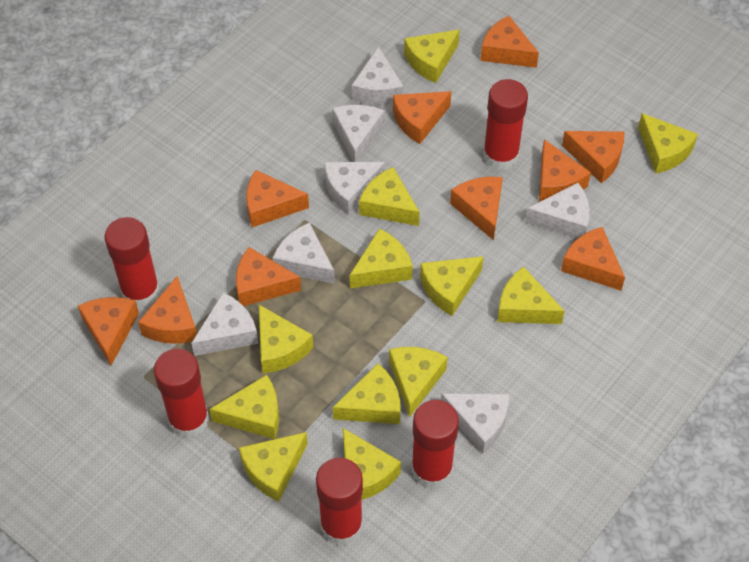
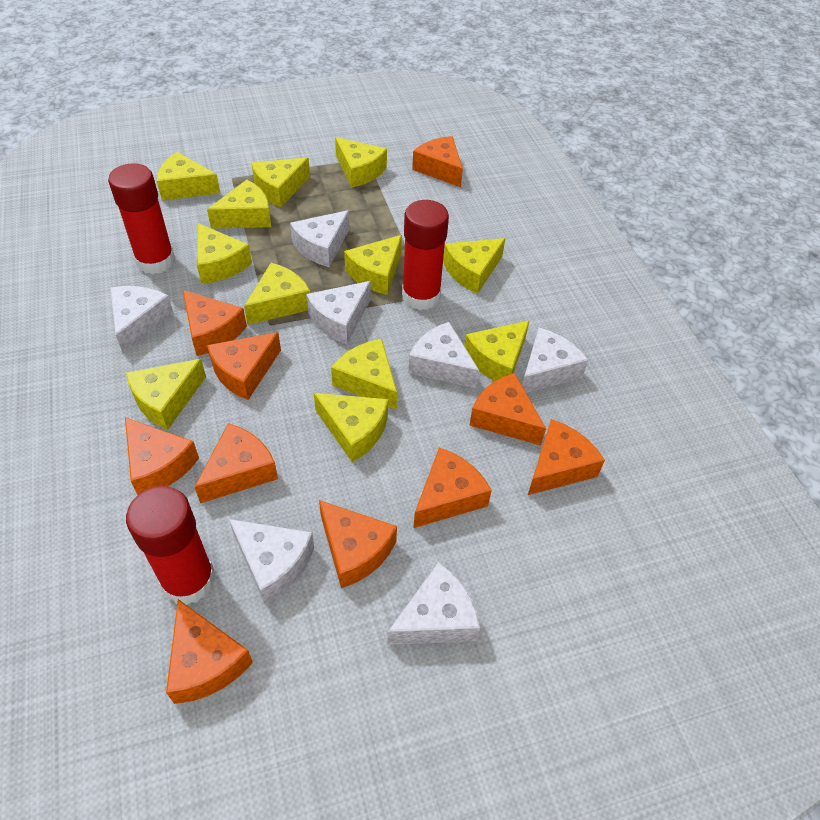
red glue stick: 5 -> 3

